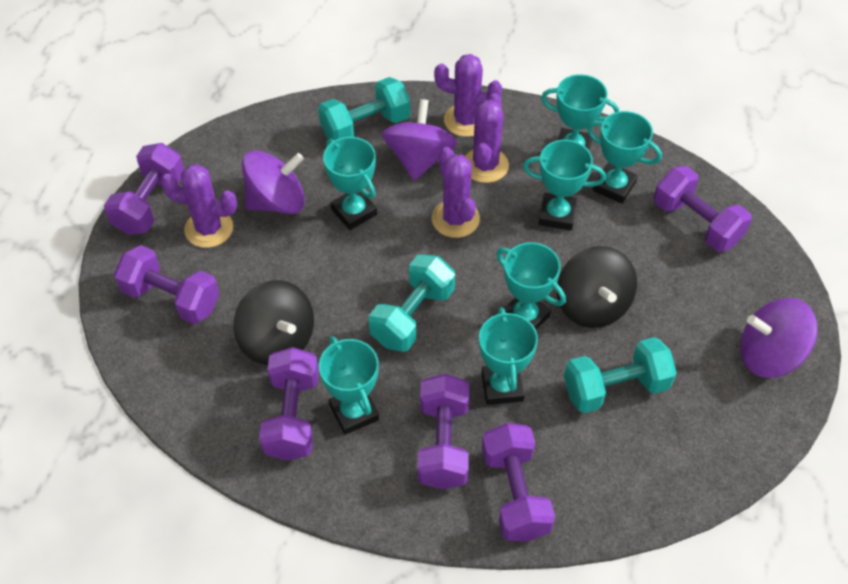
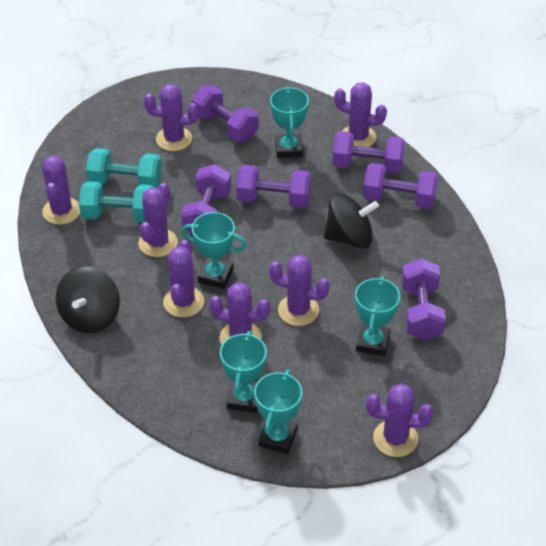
purple cactus: 4 -> 8
purple spinning top: 3 -> 0
turquoise dumbbell: 3 -> 2
turquoise trophy: 7 -> 5

